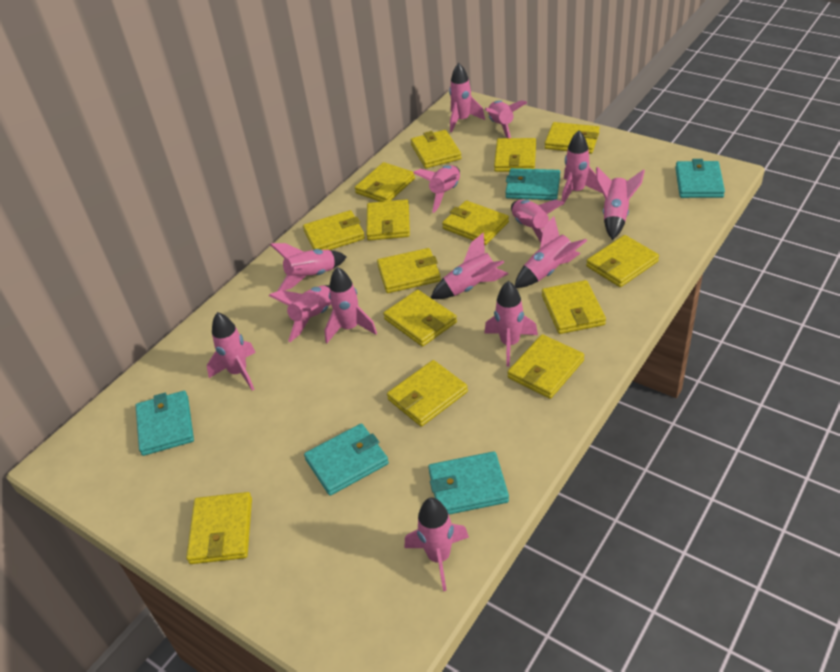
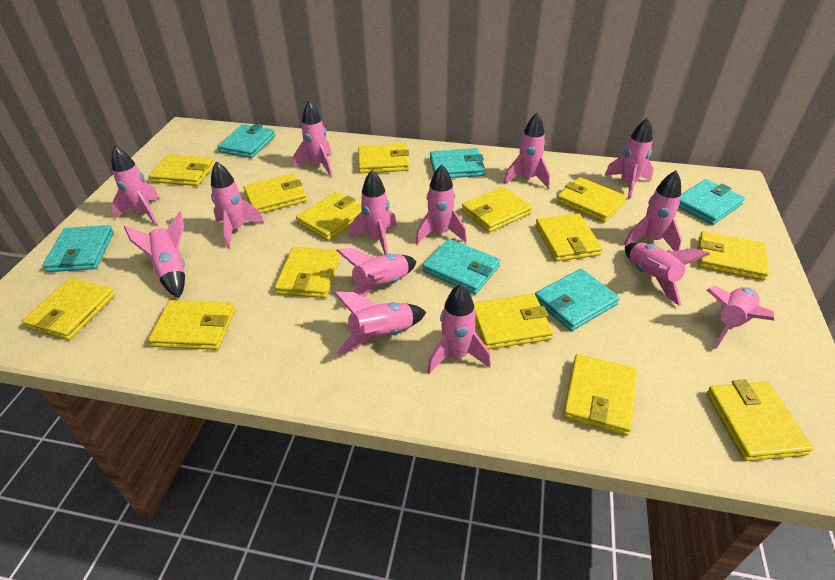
turquoise wallet: 5 -> 6

